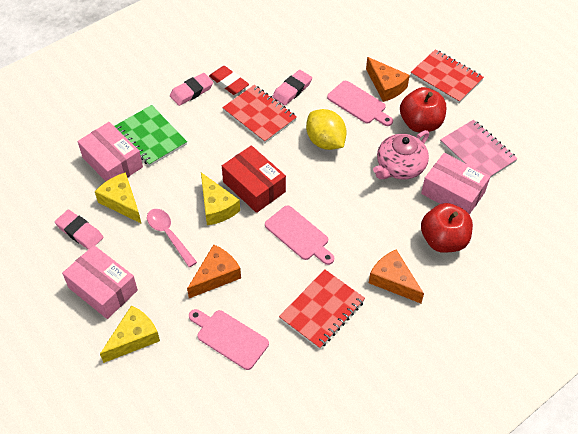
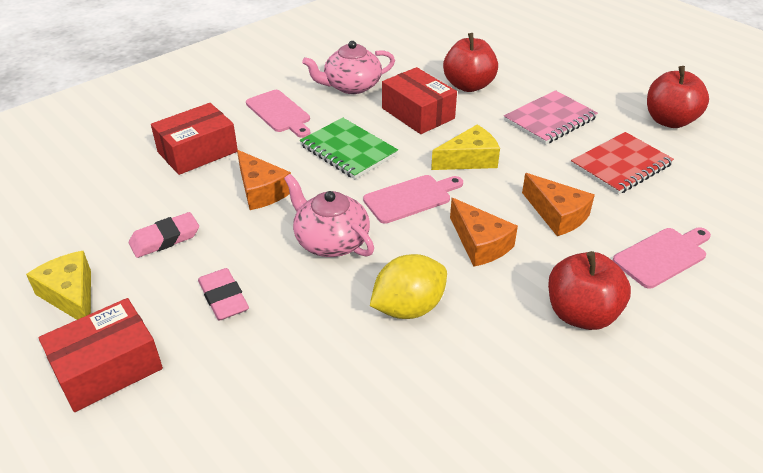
pink box: 3 -> 0
pink eraser: 3 -> 2
pink spoon: 1 -> 0
pink teapot: 1 -> 2
red apple: 2 -> 3
red box: 1 -> 3
red eraser: 1 -> 0
red notebook: 3 -> 1
yellow cheese: 3 -> 2

